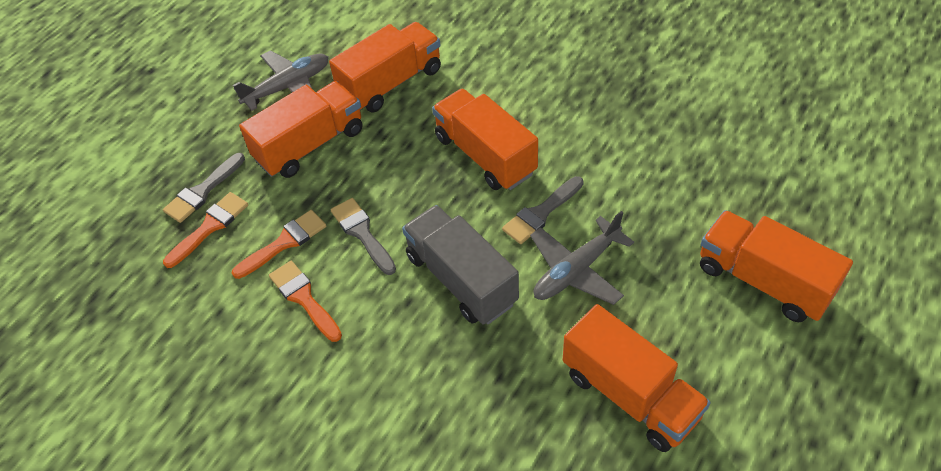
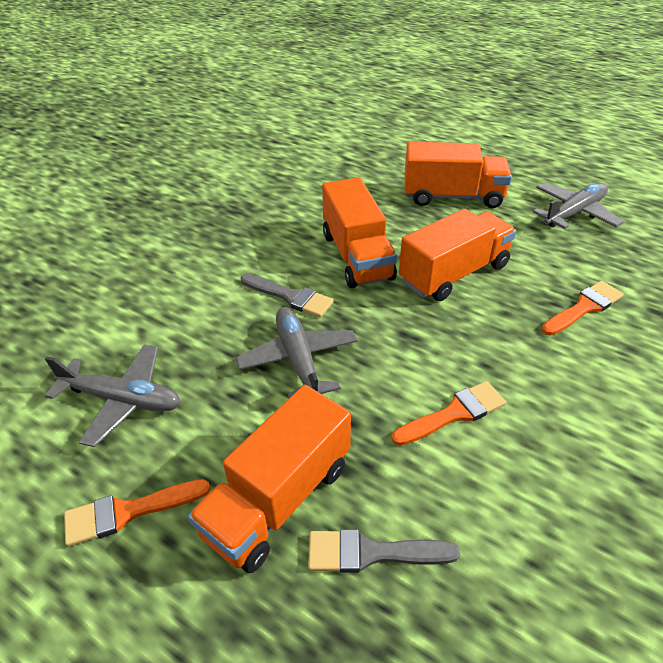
grey brush: 3 -> 2
grey plane: 2 -> 3
grey truck: 1 -> 0
orange truck: 5 -> 4

